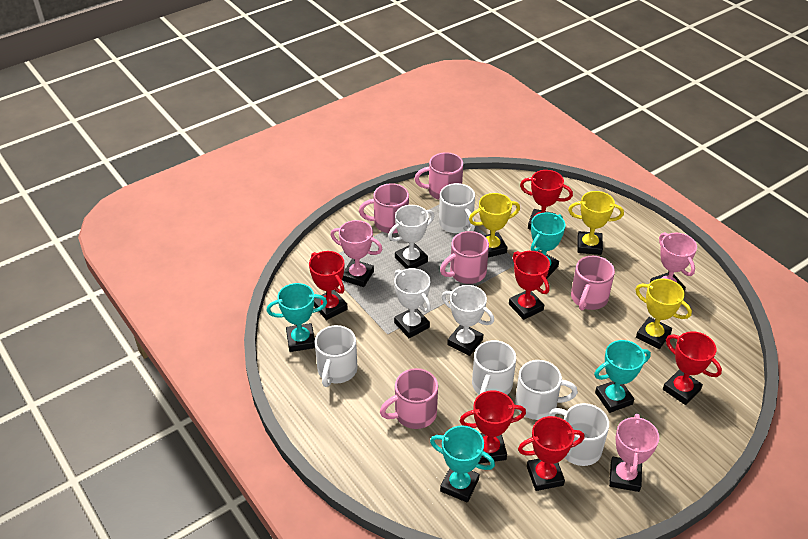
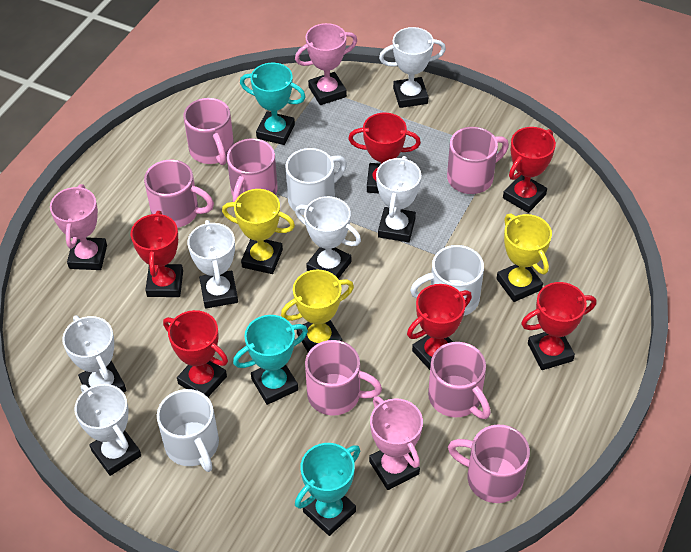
pink mug: 5 -> 7
turquoise trophy: 4 -> 3
white mug: 5 -> 3
white trophy: 3 -> 6

